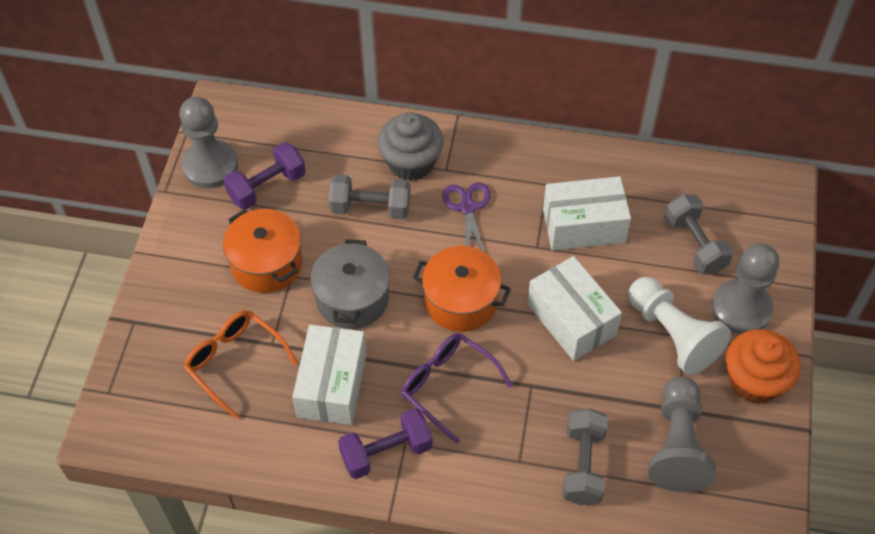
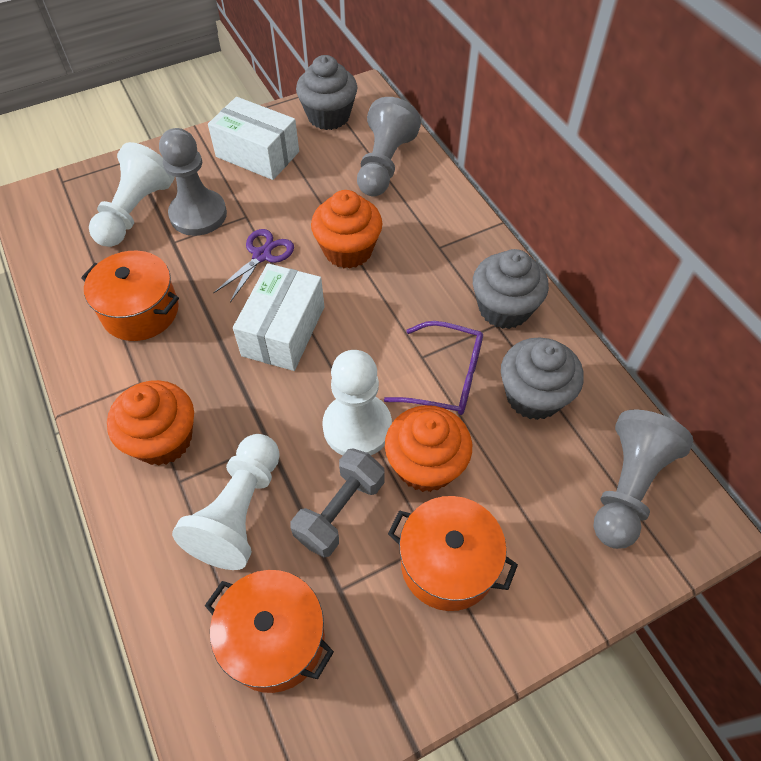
grey cupcake: 1 -> 3
grey dumbbell: 3 -> 1
grey pot: 1 -> 0
orange cupcake: 1 -> 3
orange glasses: 1 -> 0
orange pot: 2 -> 3
purple dumbbell: 2 -> 0
white box: 3 -> 2
white pawn: 1 -> 3

